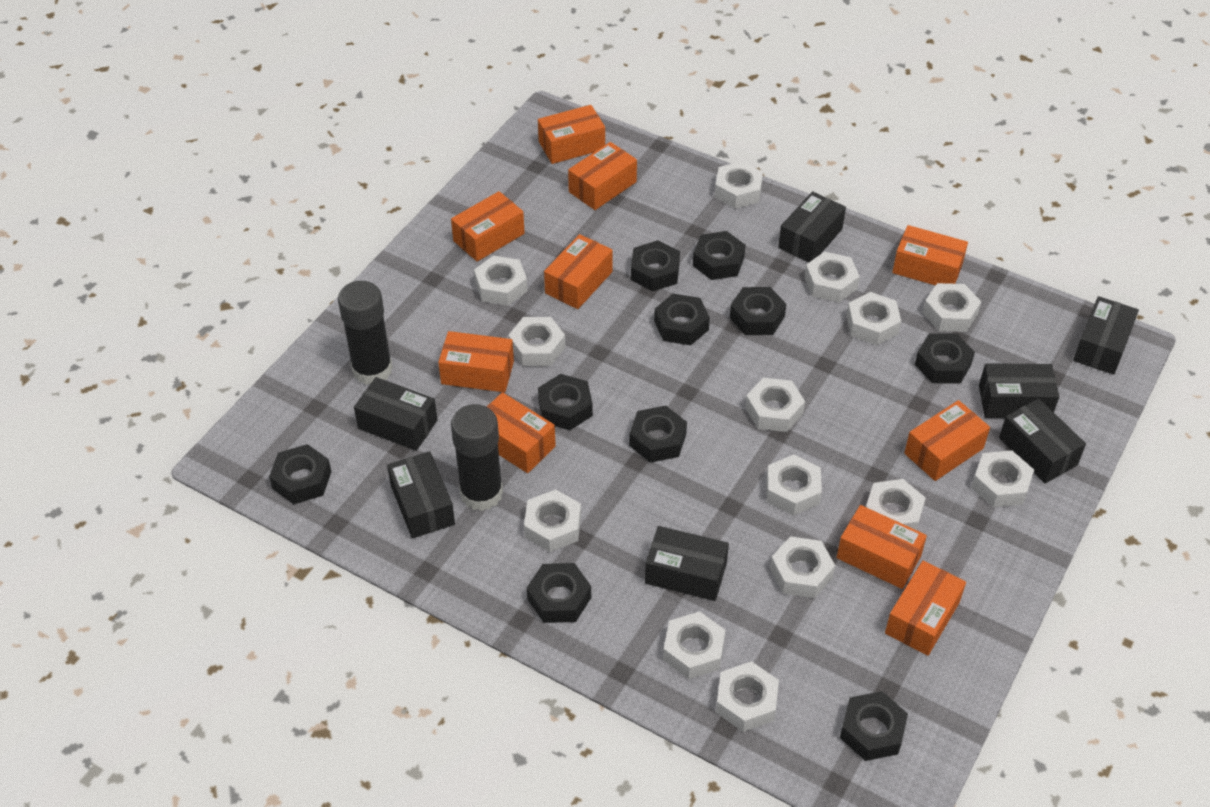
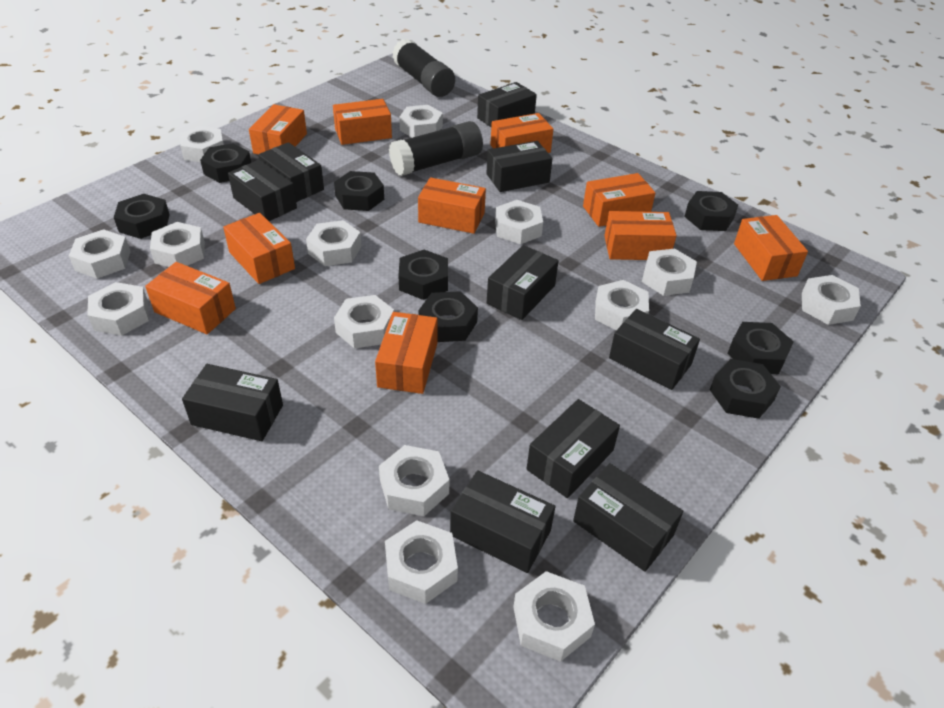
black box: 7 -> 10
black nut: 10 -> 8

